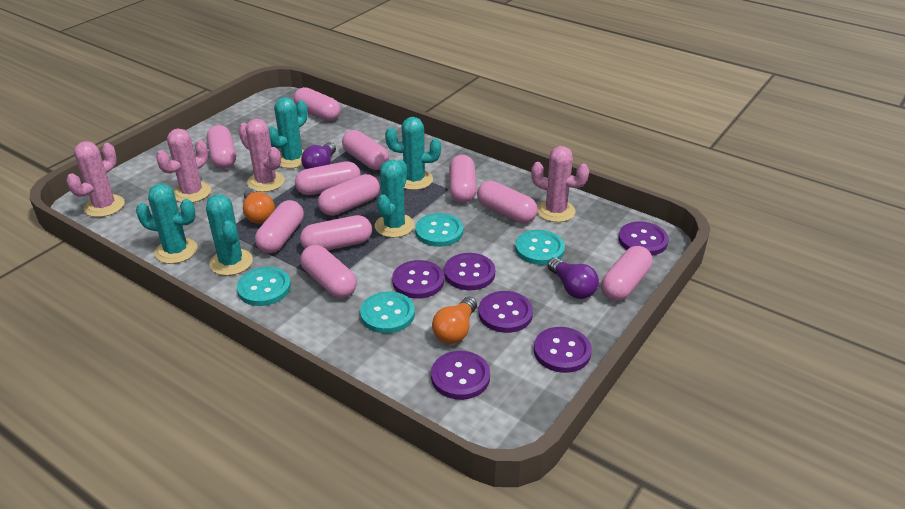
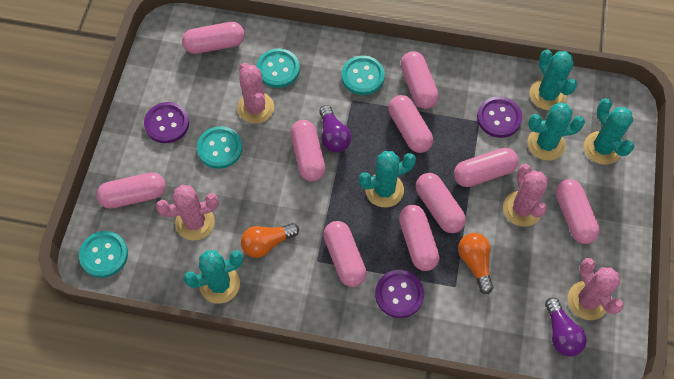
pink capsule: 11 -> 10
purple button: 6 -> 3

